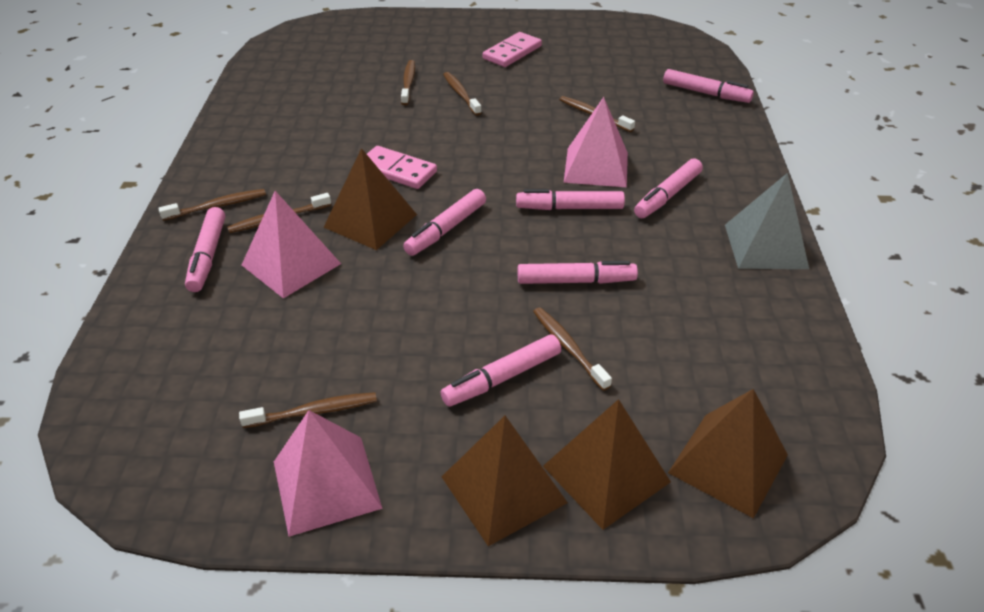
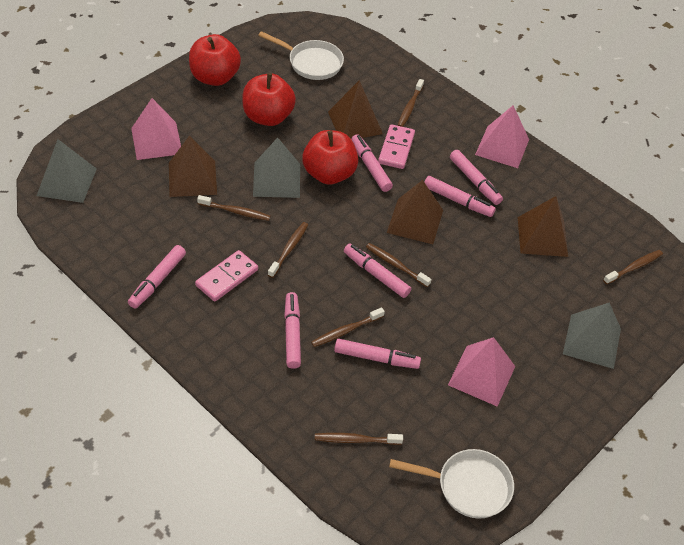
grey pyramid: 1 -> 3
red apple: 0 -> 3
white pan: 0 -> 2

